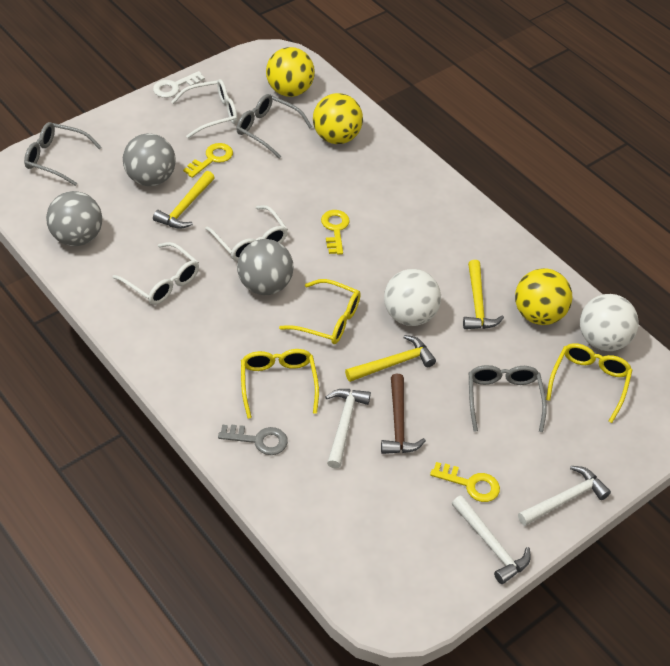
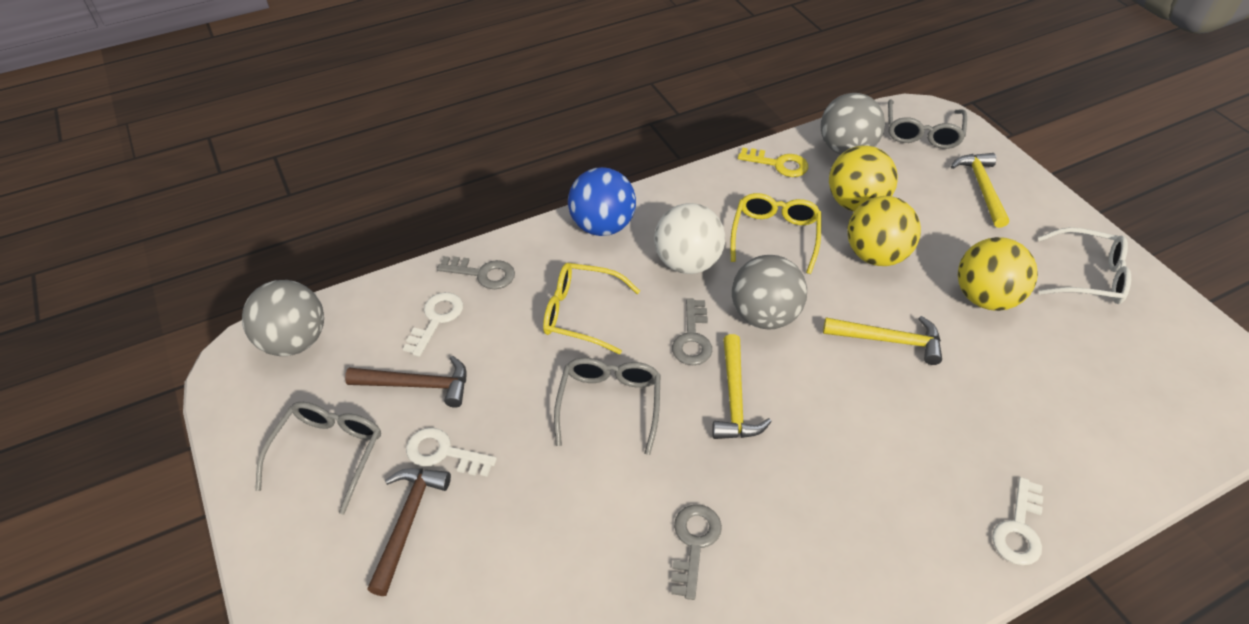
blue ball: 0 -> 1
brown hammer: 1 -> 2
grey key: 1 -> 3
white ball: 2 -> 1
white glasses: 3 -> 1
white hammer: 3 -> 0
white key: 1 -> 3
yellow glasses: 3 -> 2
yellow key: 3 -> 1

